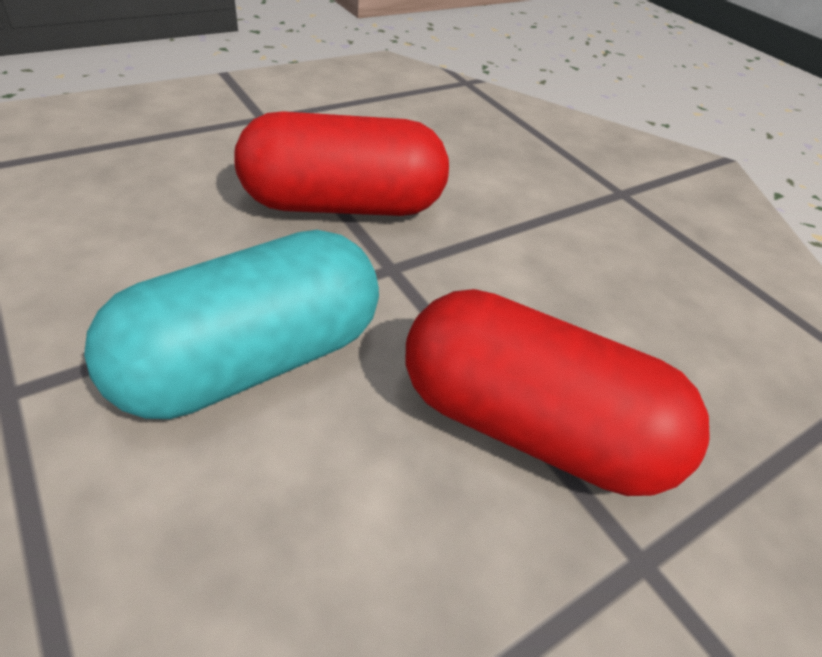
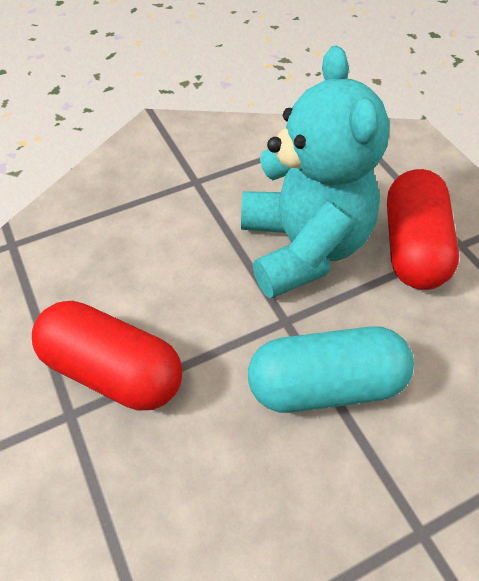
turquoise teddy bear: 0 -> 1

